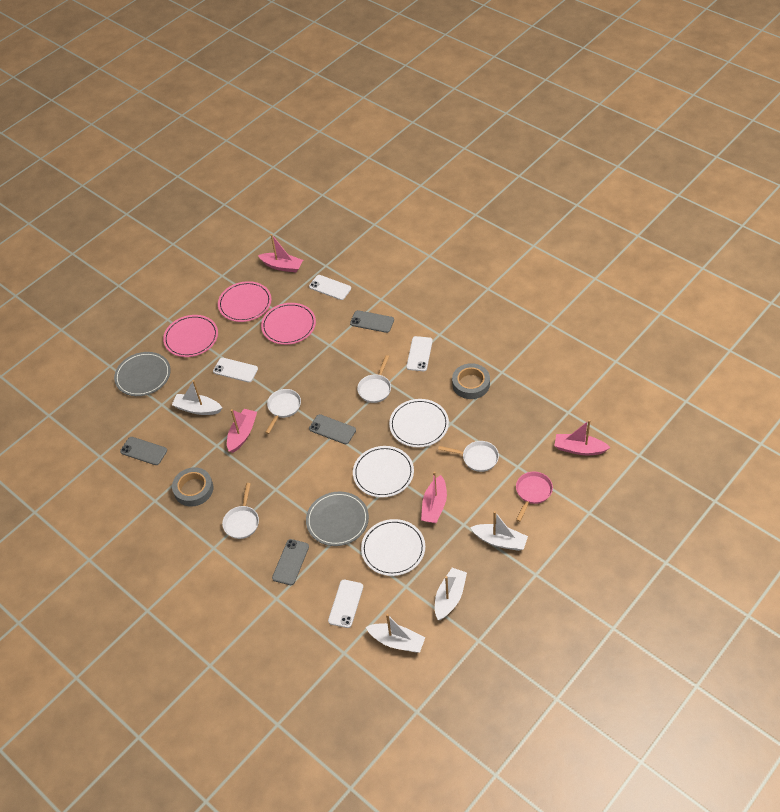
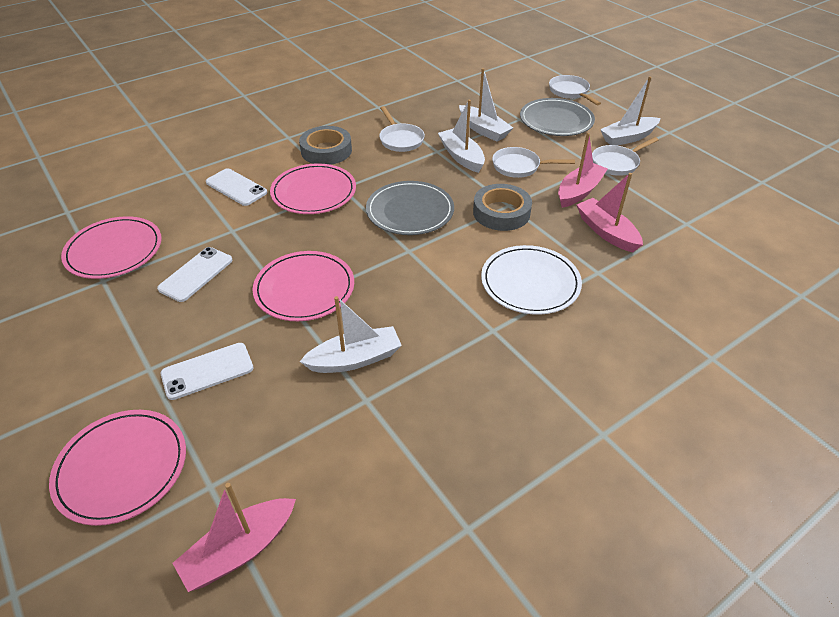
grey phone: 4 -> 0
pink boat: 4 -> 3
pink pan: 1 -> 0
pink plate: 3 -> 4
white phone: 4 -> 3
white plate: 3 -> 1

